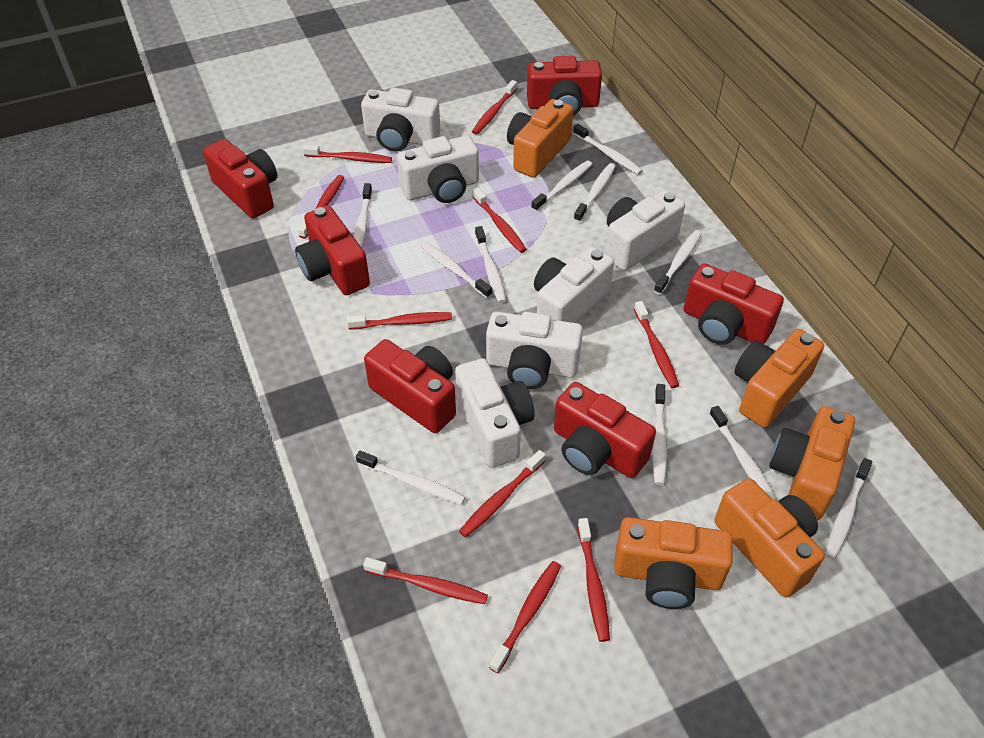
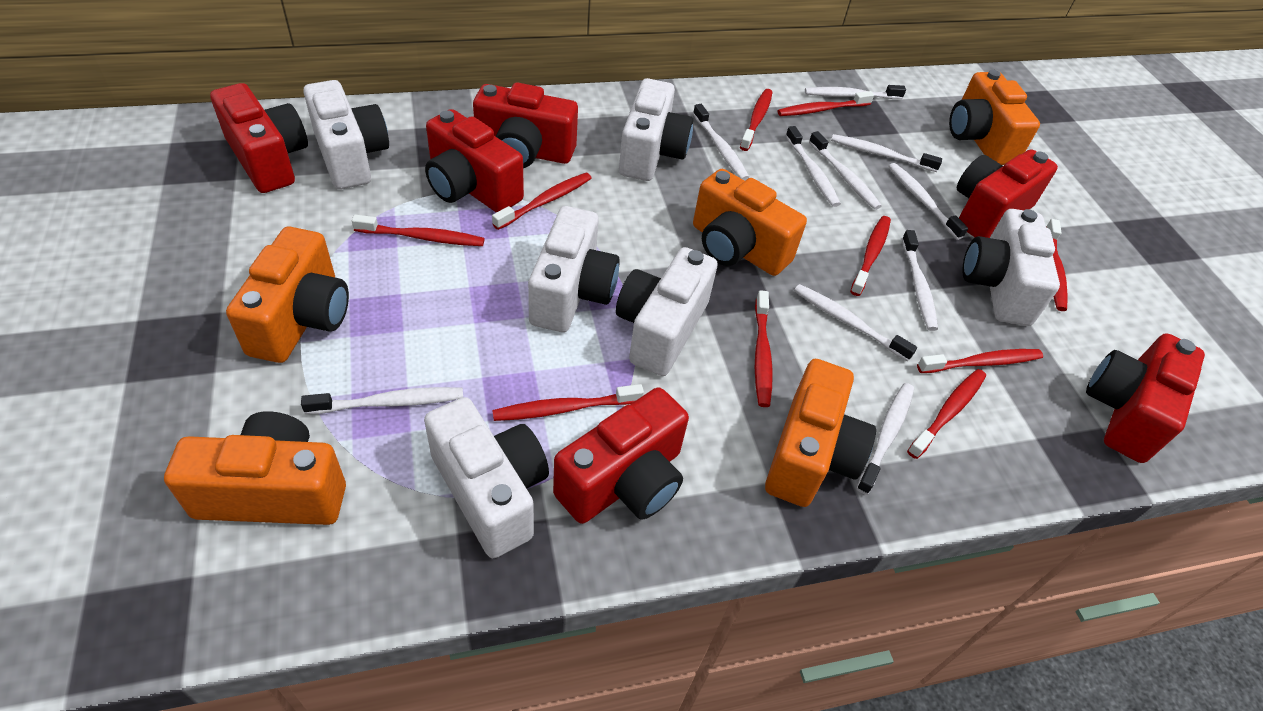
white toothbrush: 11 -> 10

